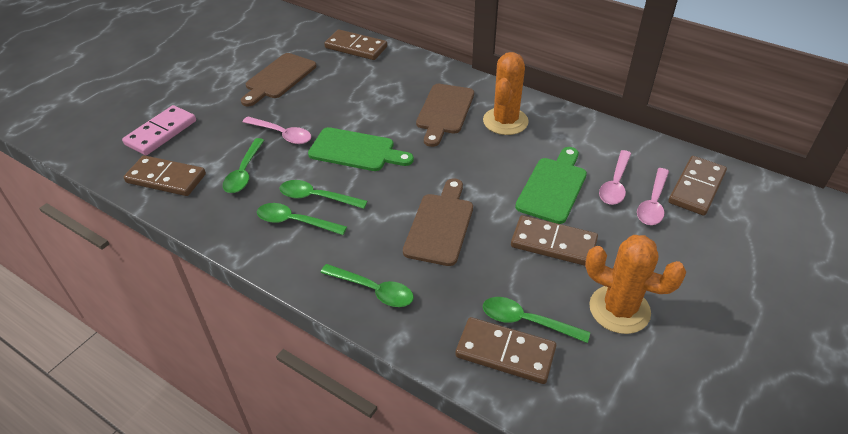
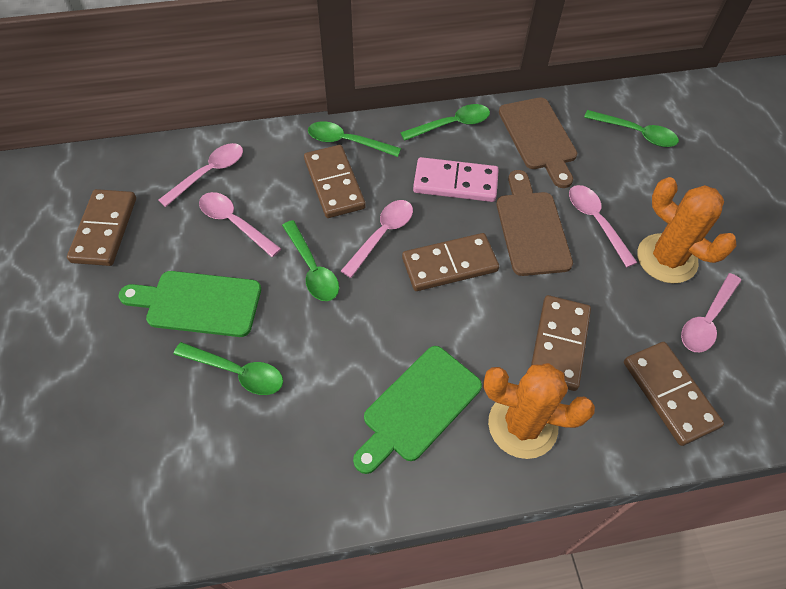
brown cutting board: 3 -> 2
pink spoon: 3 -> 5

